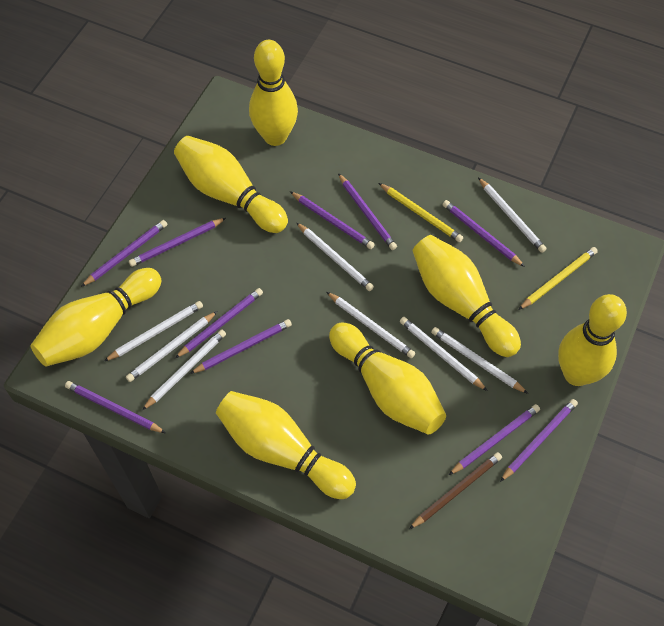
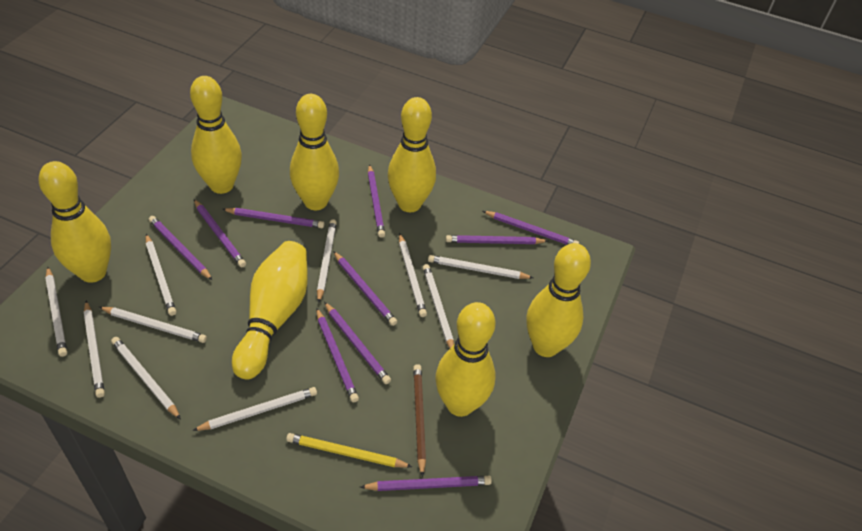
white pencil: 8 -> 10
yellow pencil: 2 -> 1

